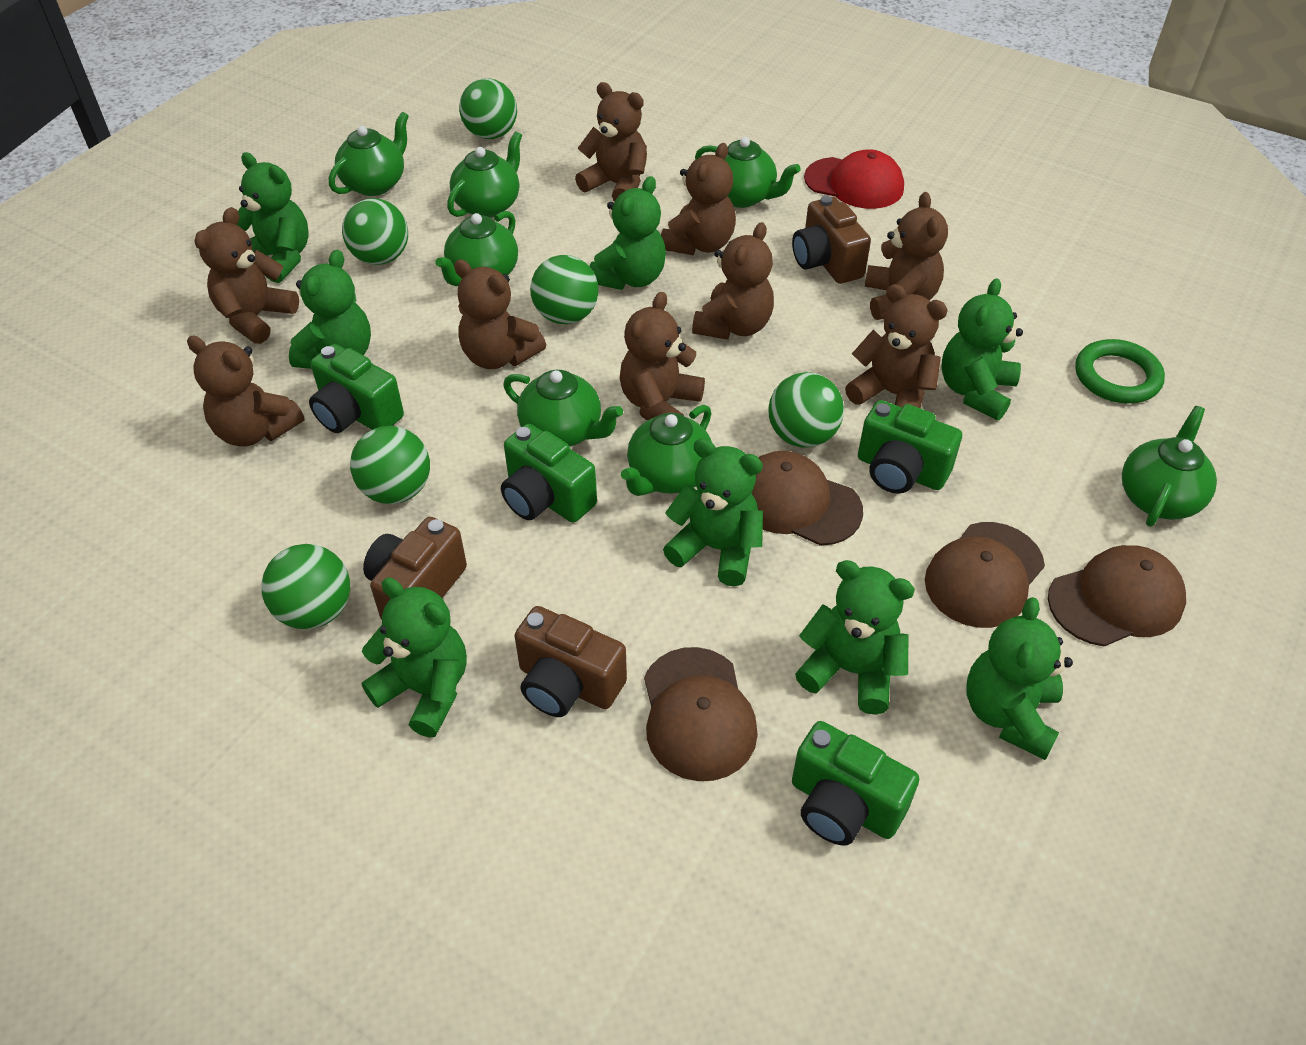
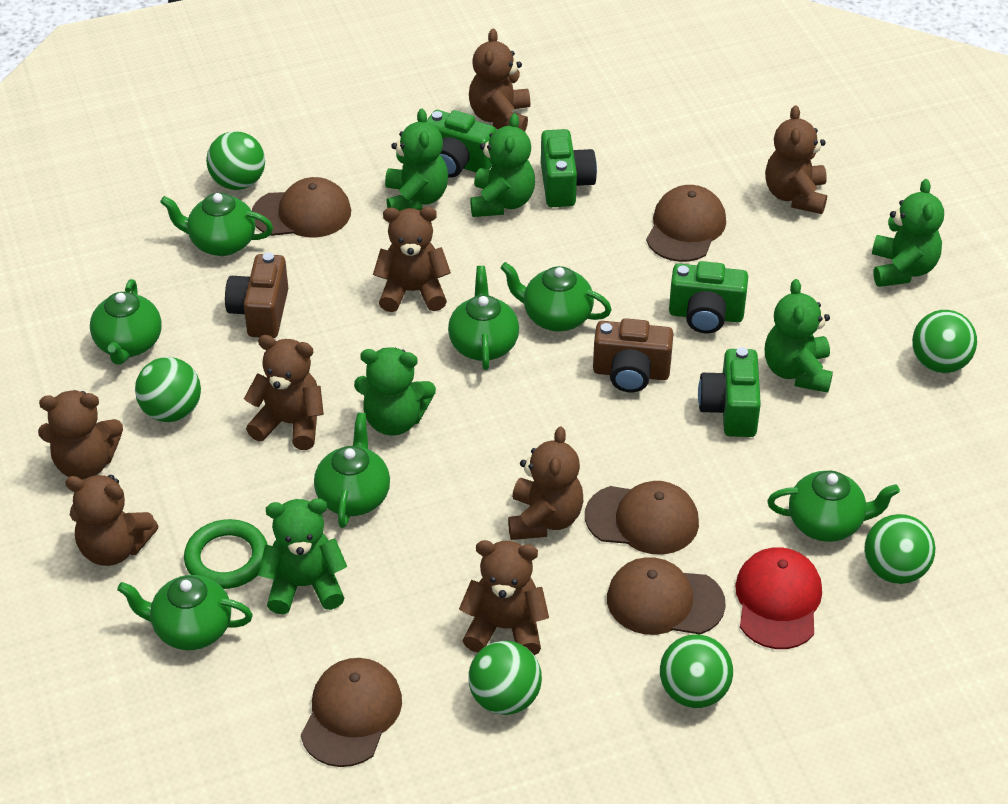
brown camera: 3 -> 2
brown cap: 4 -> 5
brown teddy bear: 9 -> 8
green teddy bear: 8 -> 6

